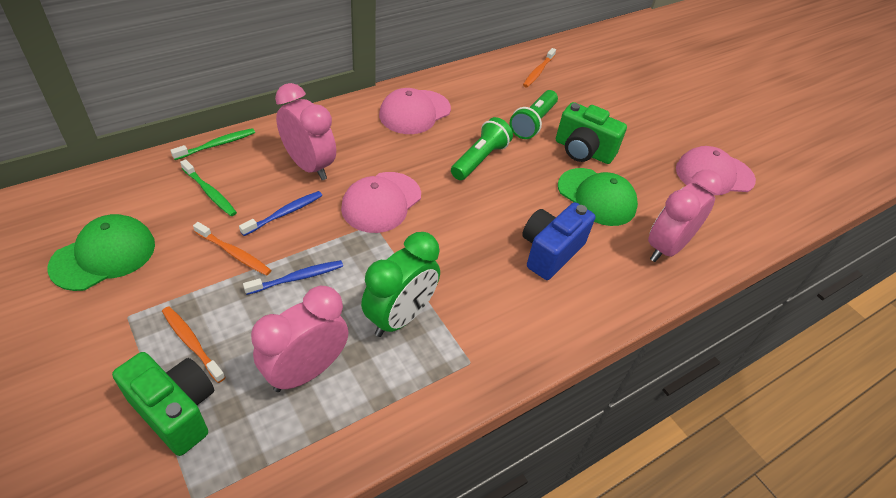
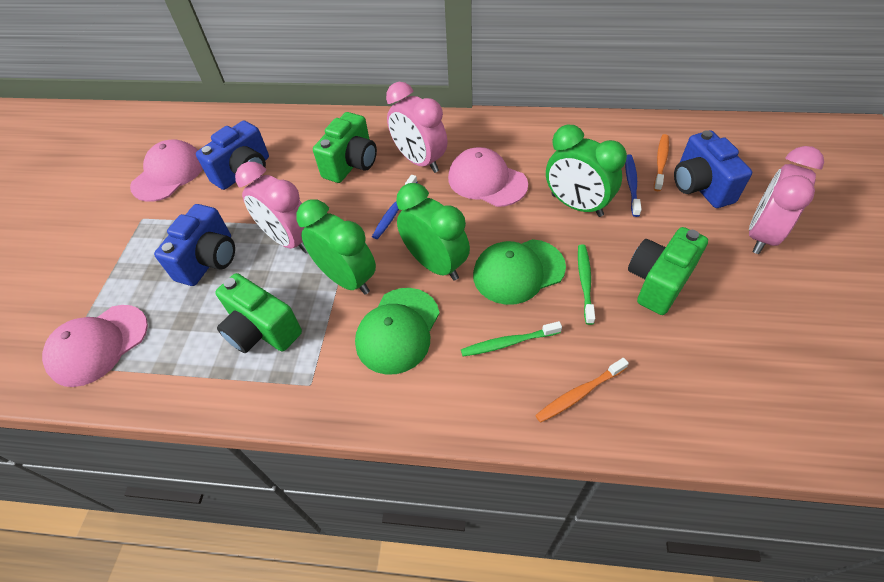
blue camera: 1 -> 3
green camera: 2 -> 3
green clock: 1 -> 3
green flashlight: 2 -> 0
orange toothbrush: 3 -> 2

